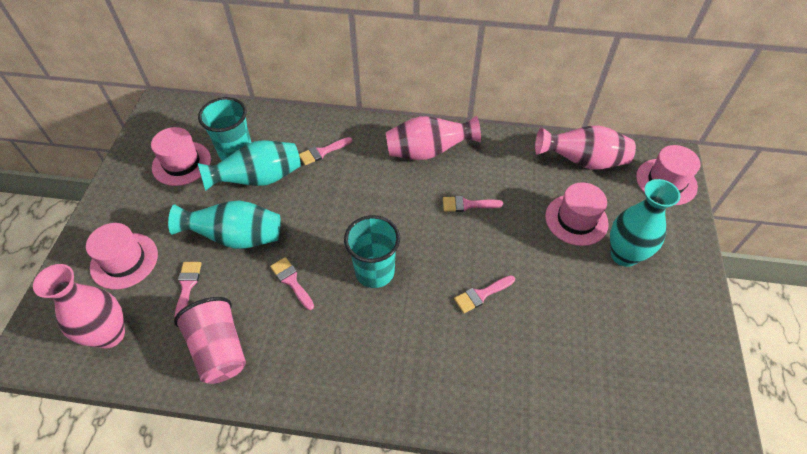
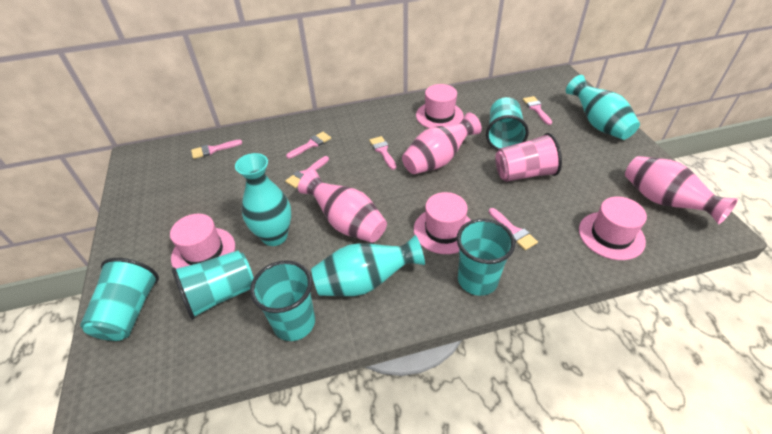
pink brush: 5 -> 6
turquoise cup: 2 -> 5

